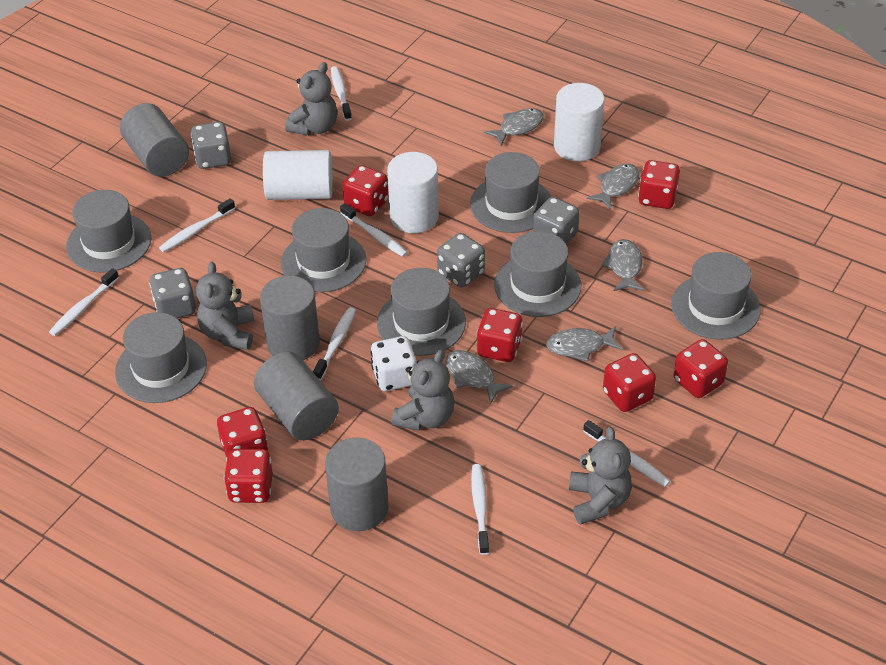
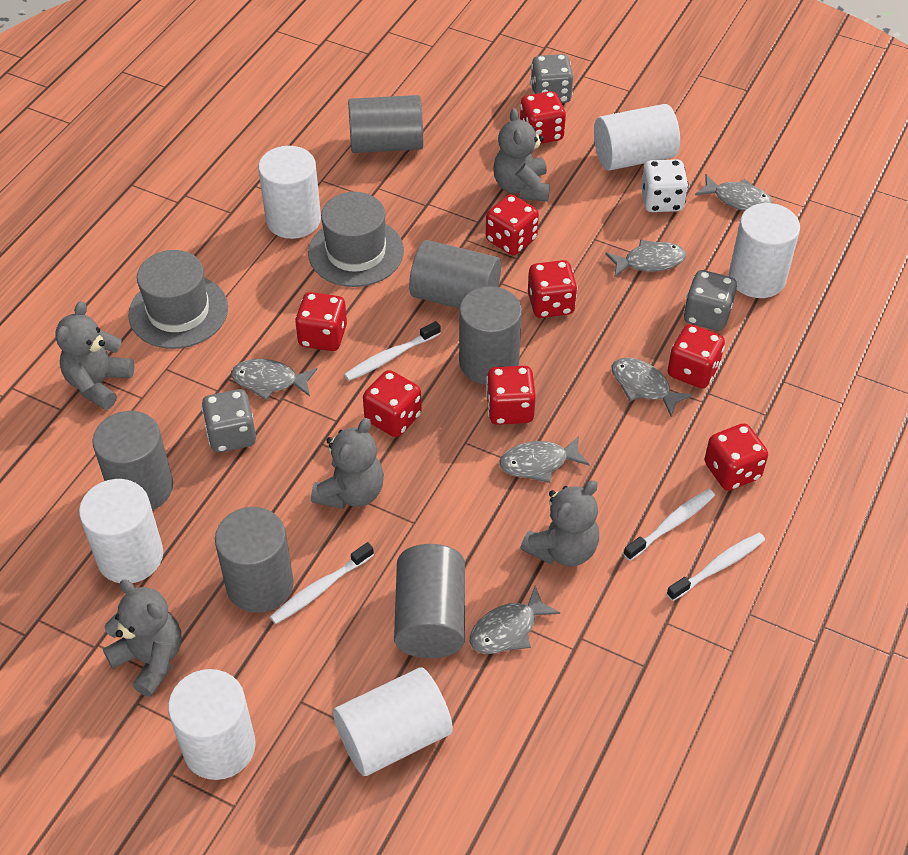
grey cylinder: 4 -> 6
grey dice: 4 -> 3
grey fish: 5 -> 6
grey hat: 7 -> 2
grey teddy bear: 4 -> 5
red dice: 7 -> 8
white cylinder: 3 -> 6
white toothbrush: 7 -> 4

